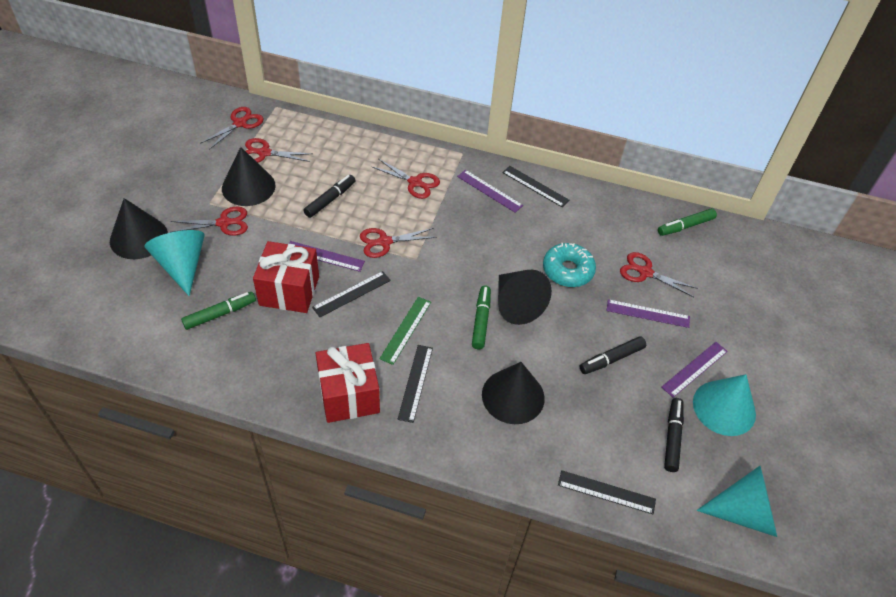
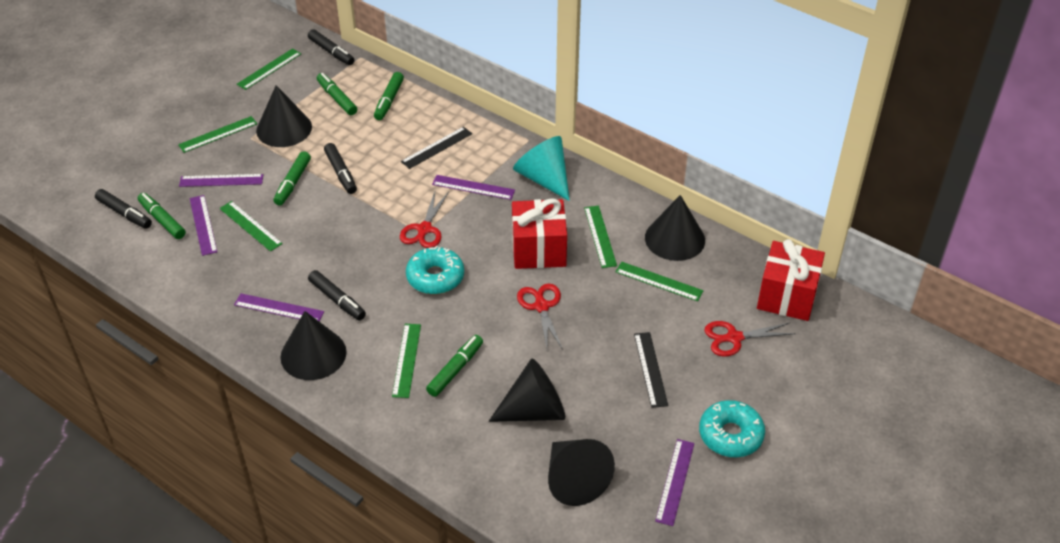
black cone: 4 -> 5
black marker: 3 -> 4
black ruler: 4 -> 2
green marker: 3 -> 5
green ruler: 1 -> 6
purple ruler: 4 -> 5
red scissors: 6 -> 3
turquoise cone: 3 -> 1
turquoise donut: 1 -> 2

